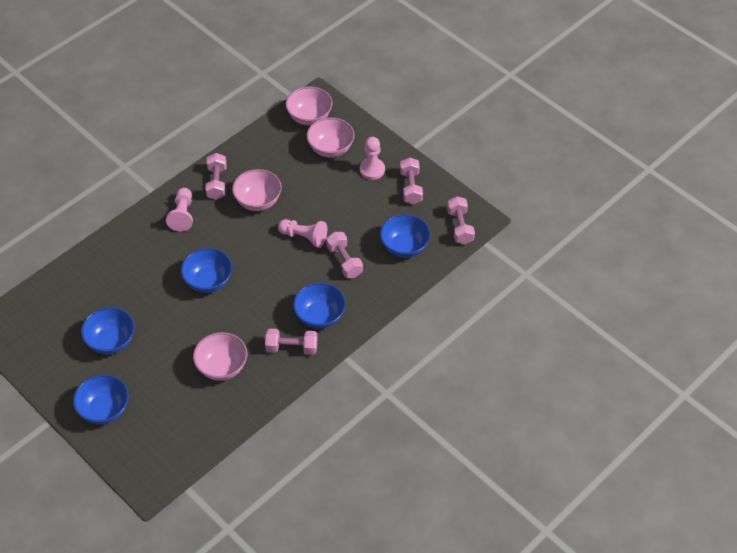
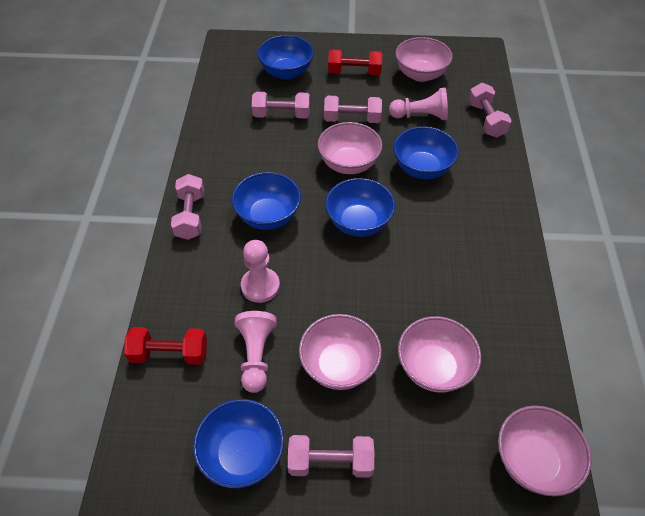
pink bowl: 4 -> 5
red dumbbell: 0 -> 2

